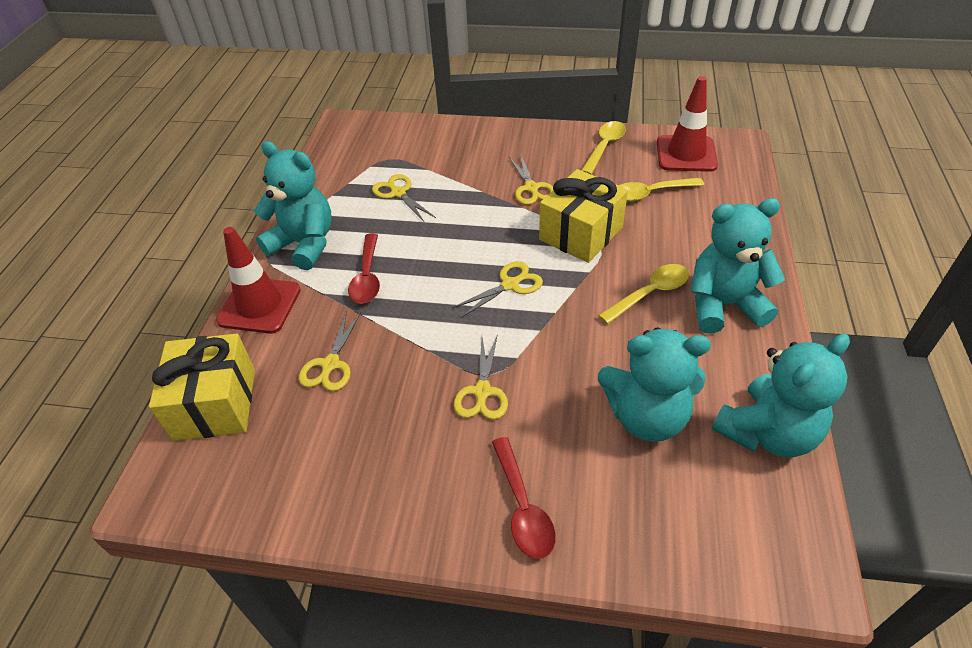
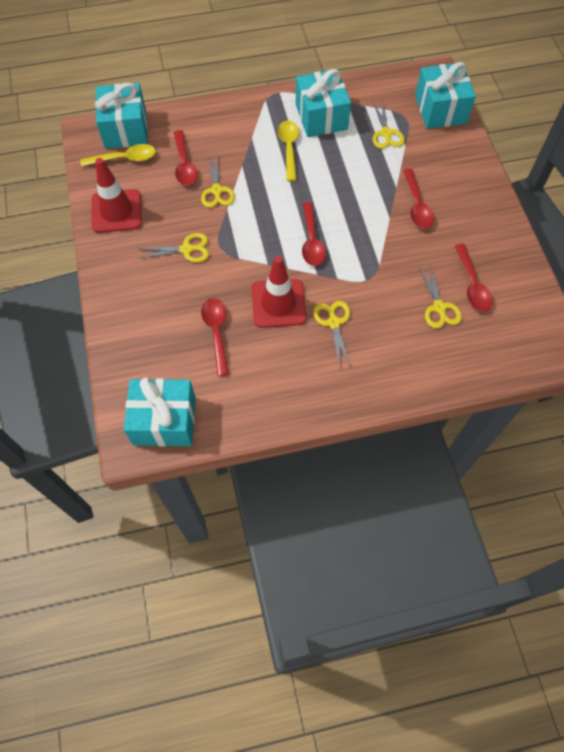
red spoon: 2 -> 5
turquoise gift: 0 -> 4
turquoise teddy bear: 4 -> 0
yellow gift: 2 -> 0
yellow spoon: 3 -> 2

